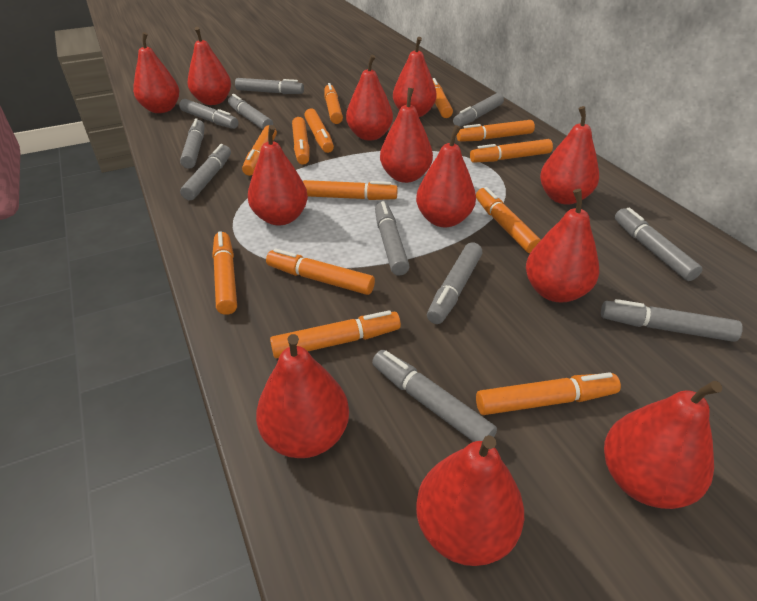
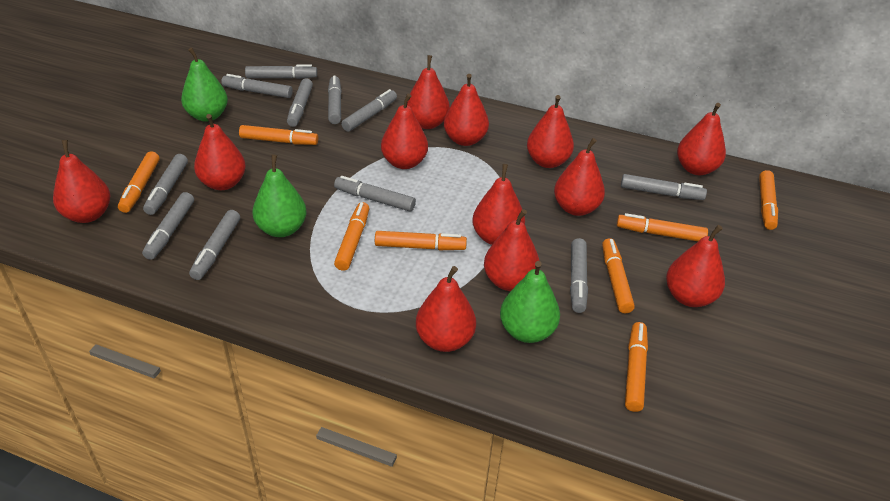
green pear: 0 -> 3
orange marker: 13 -> 8

